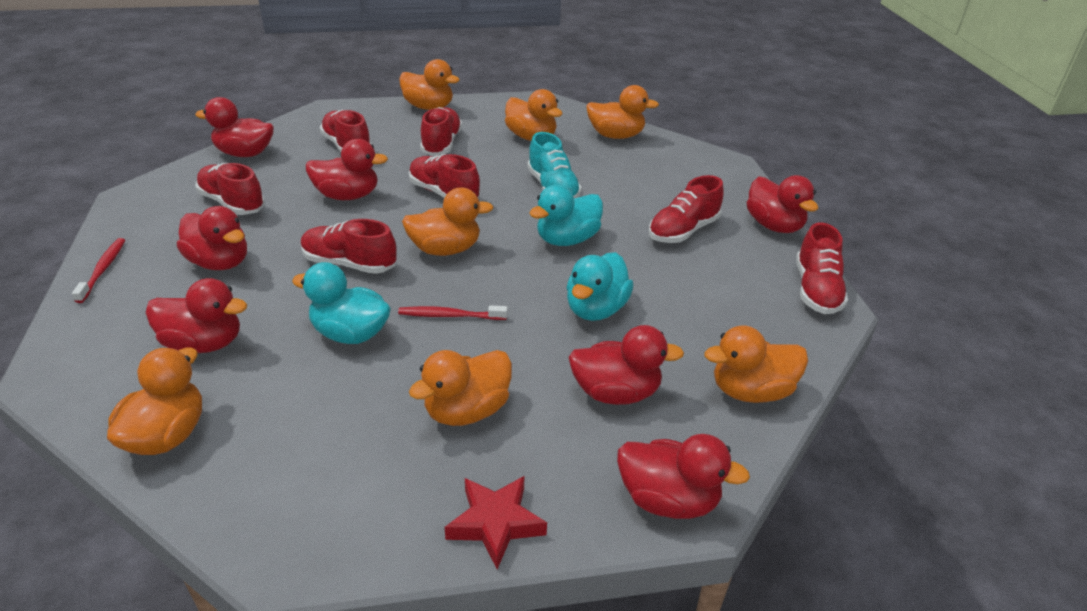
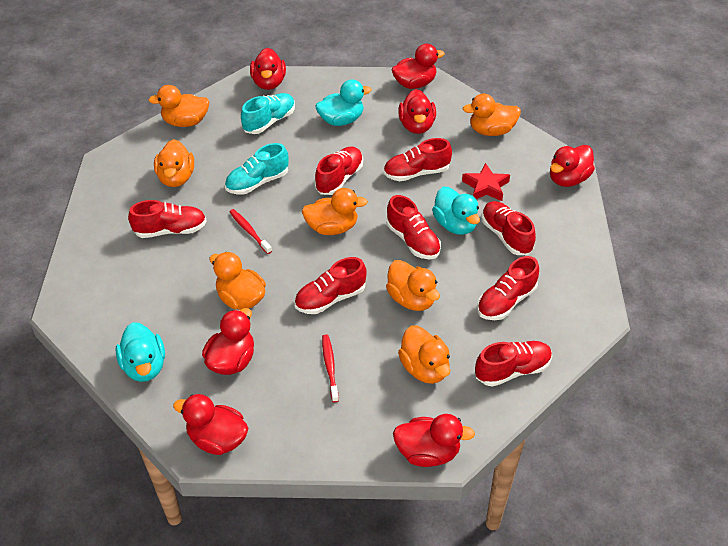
red shoe: 7 -> 8
turquoise shoe: 1 -> 2

